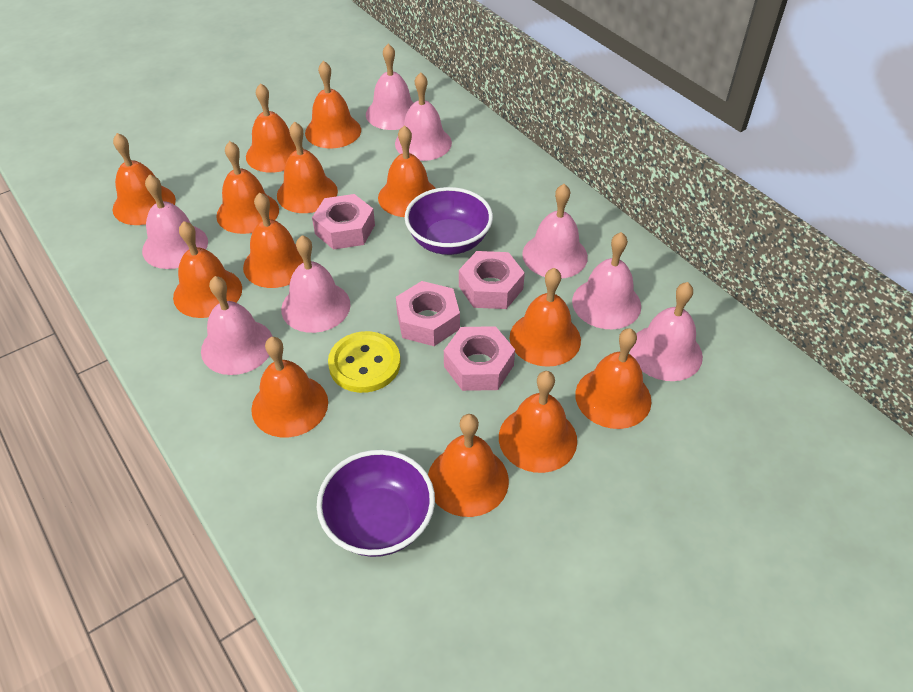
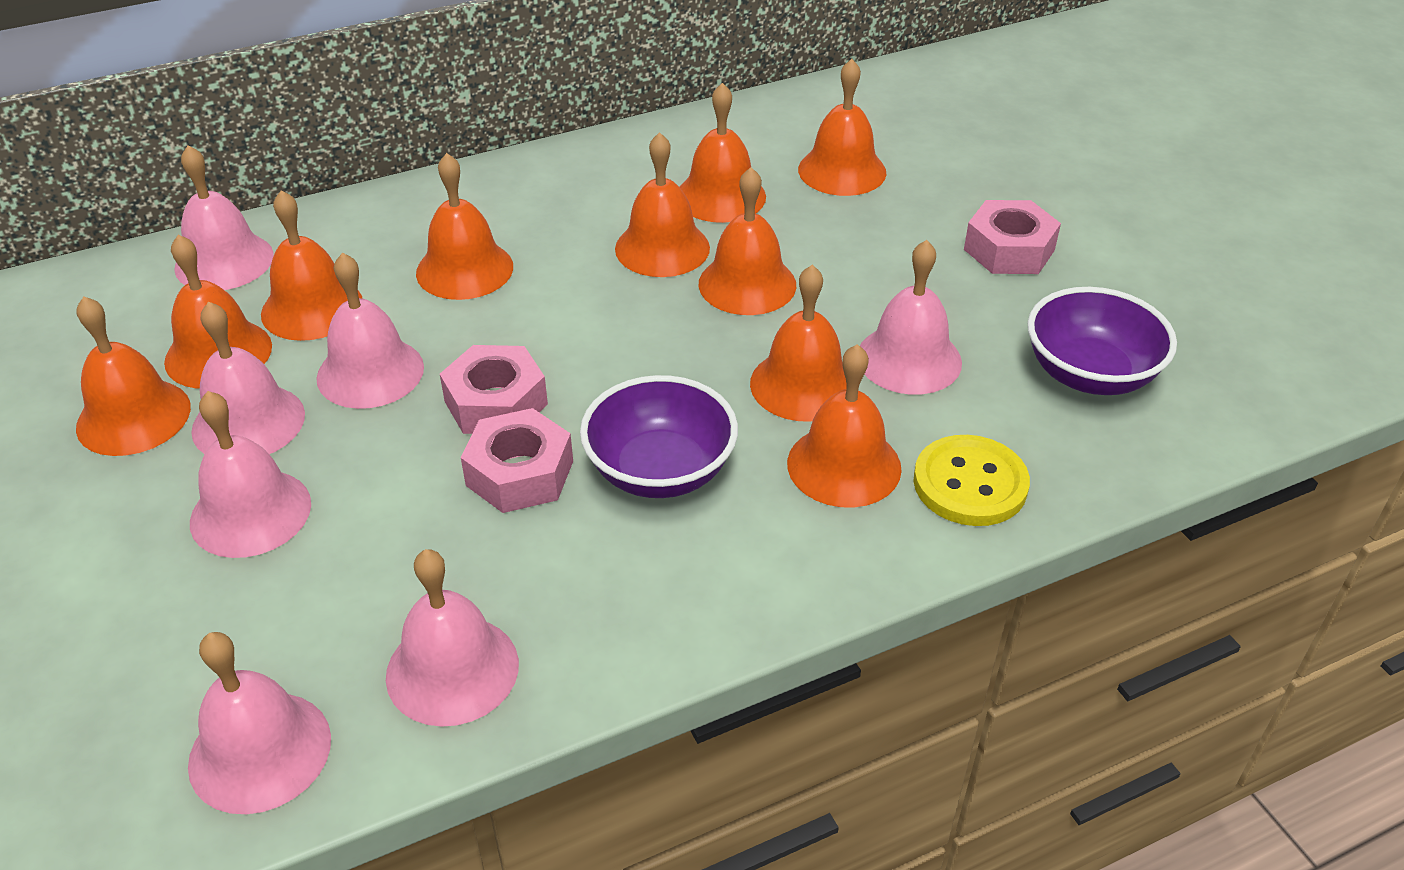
orange bell: 13 -> 10
pink bell: 8 -> 7
pink nut: 4 -> 3

